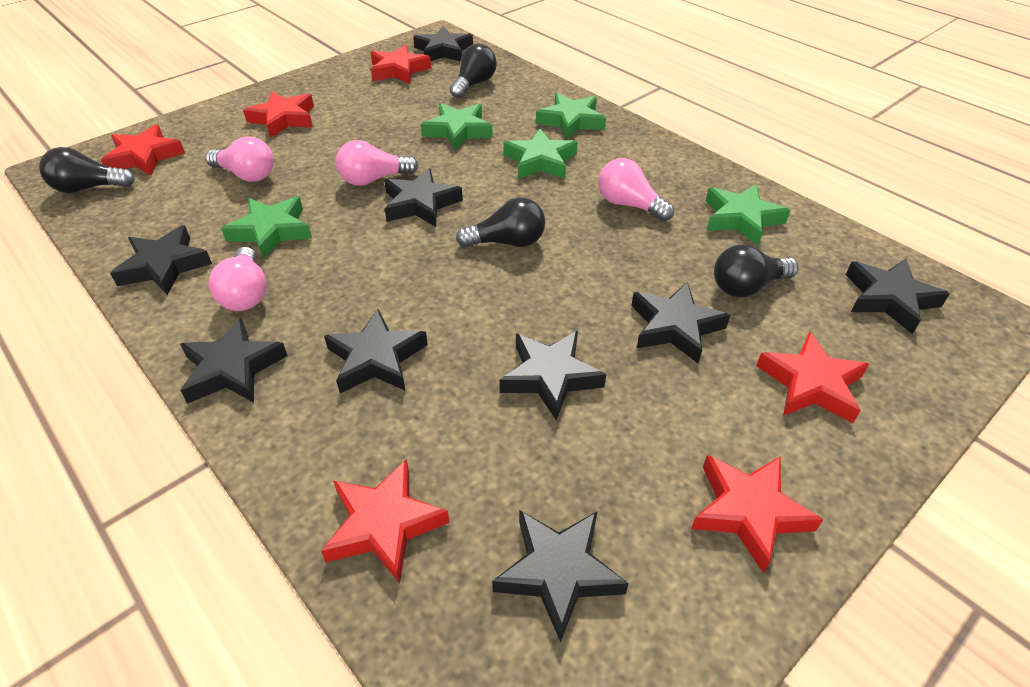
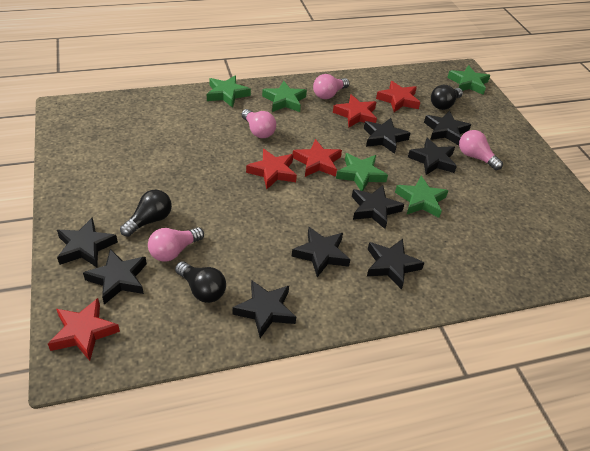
black light bulb: 4 -> 3
red star: 6 -> 5

